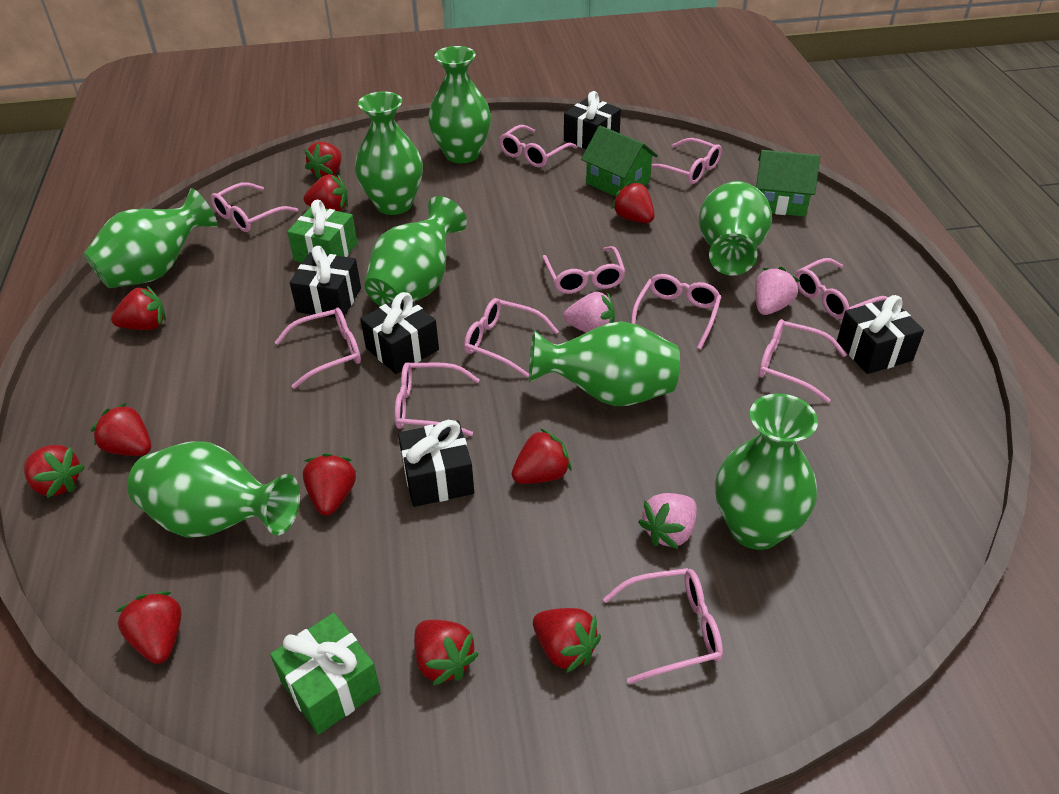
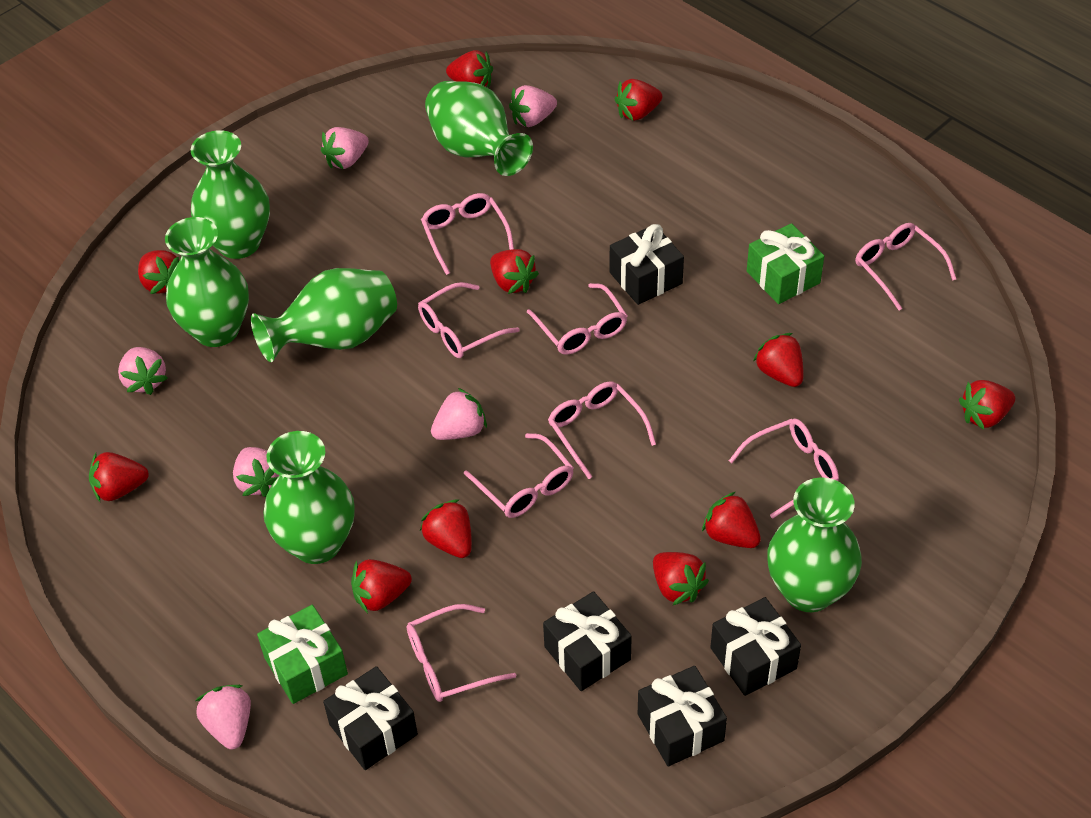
green house: 2 -> 0
green vase: 8 -> 6
pink glasses: 11 -> 8
pink strawberry: 3 -> 6

